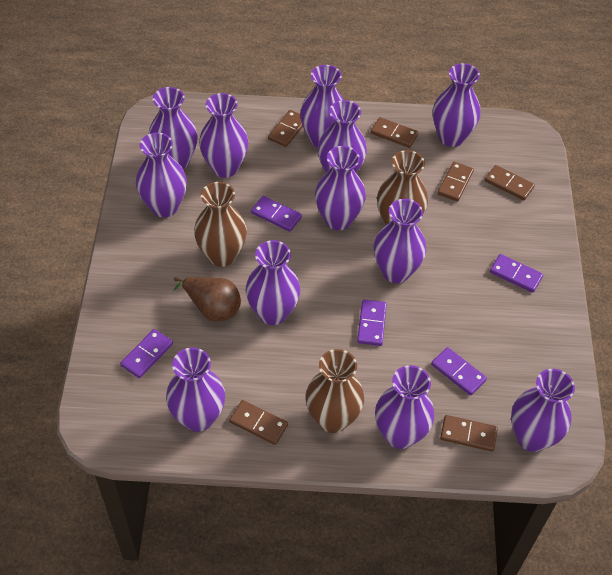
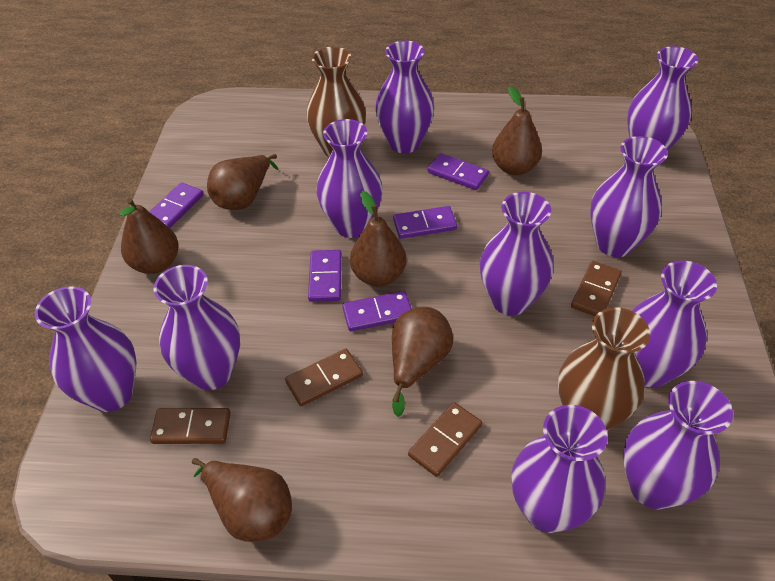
brown domino: 6 -> 4
brown pear: 1 -> 6
brown vase: 3 -> 2
purple vase: 12 -> 10

